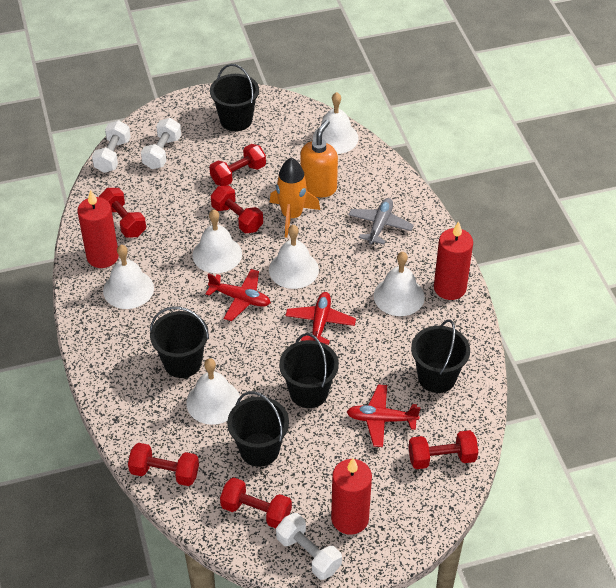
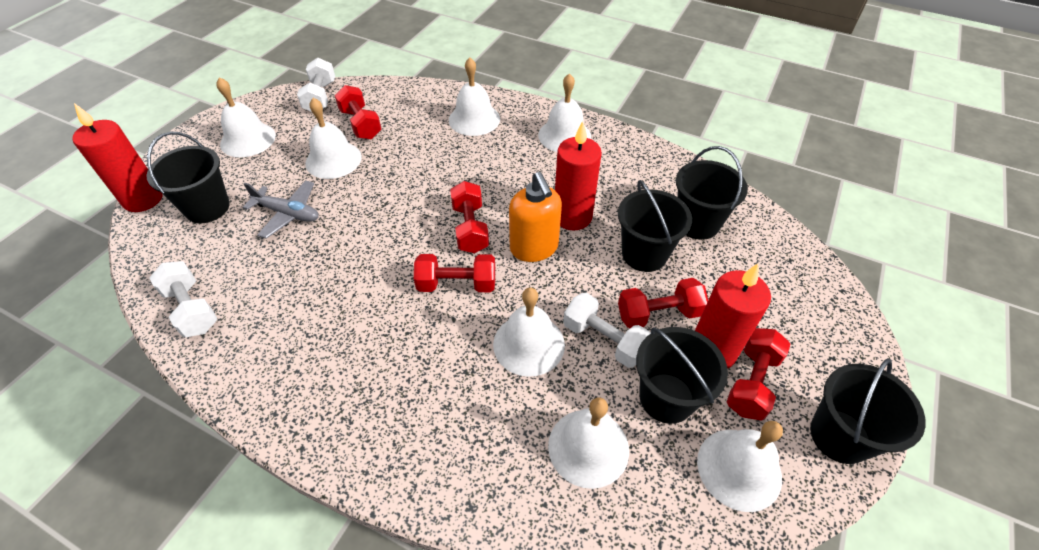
orange rocket: 1 -> 0
red dumbbell: 6 -> 5
red plane: 3 -> 0
white bell: 6 -> 7

